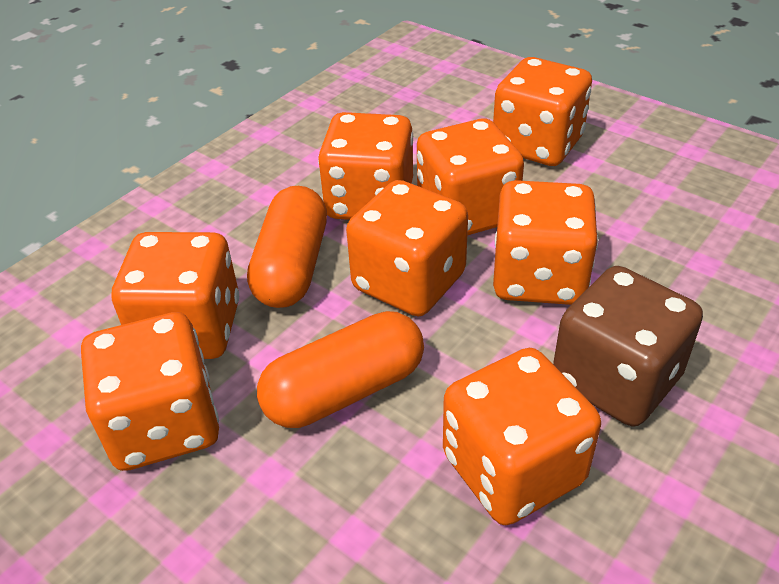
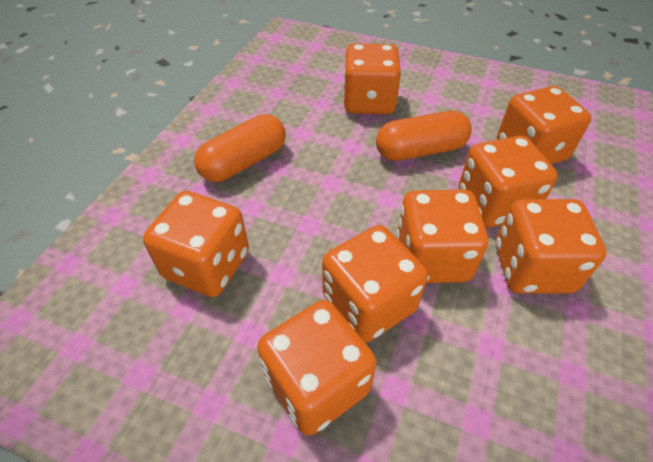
brown dice: 1 -> 0

